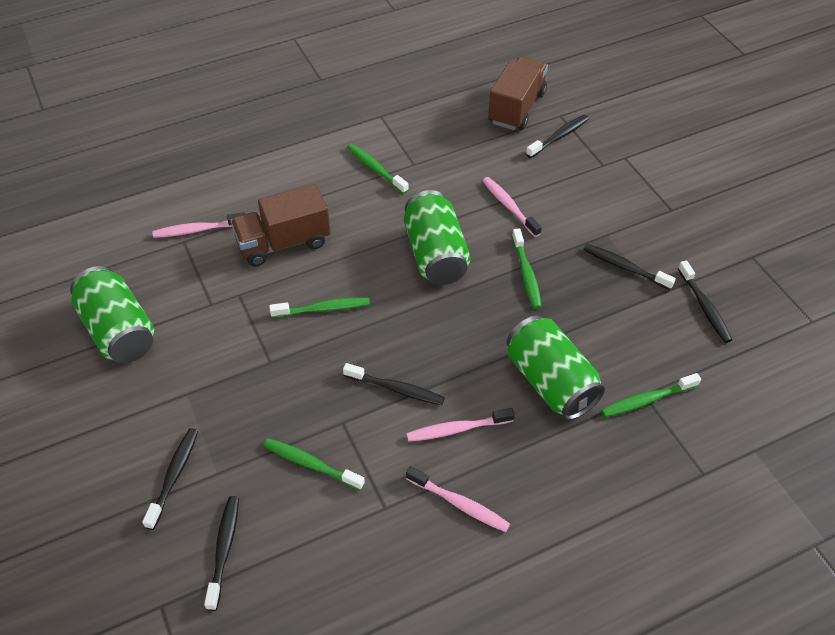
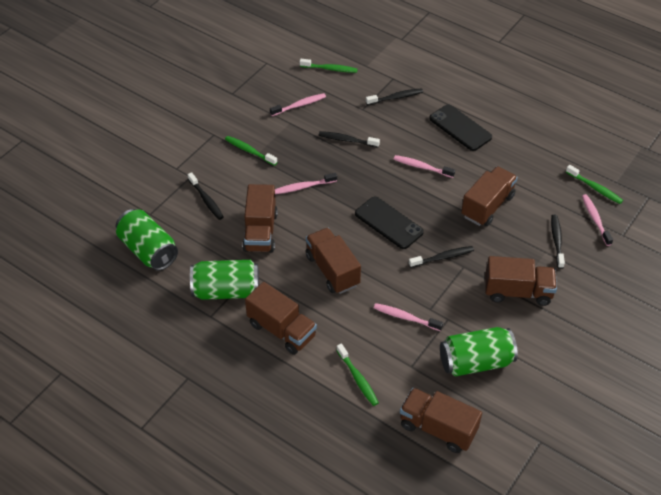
black phone: 0 -> 2
black toothbrush: 6 -> 5
brown truck: 2 -> 6
green toothbrush: 5 -> 4
pink toothbrush: 4 -> 5

